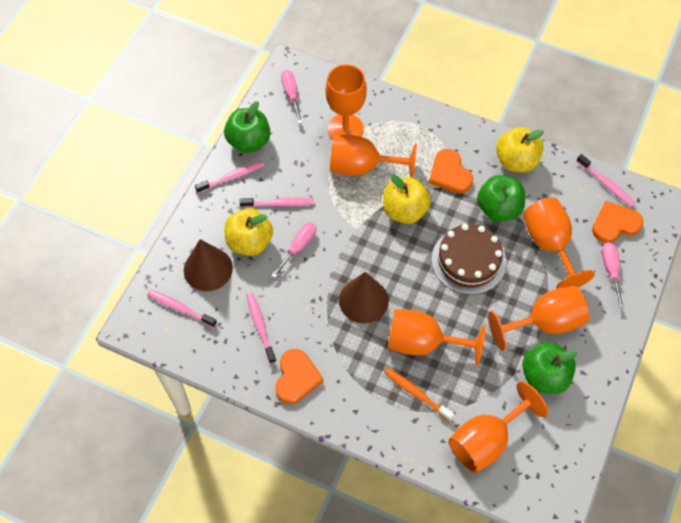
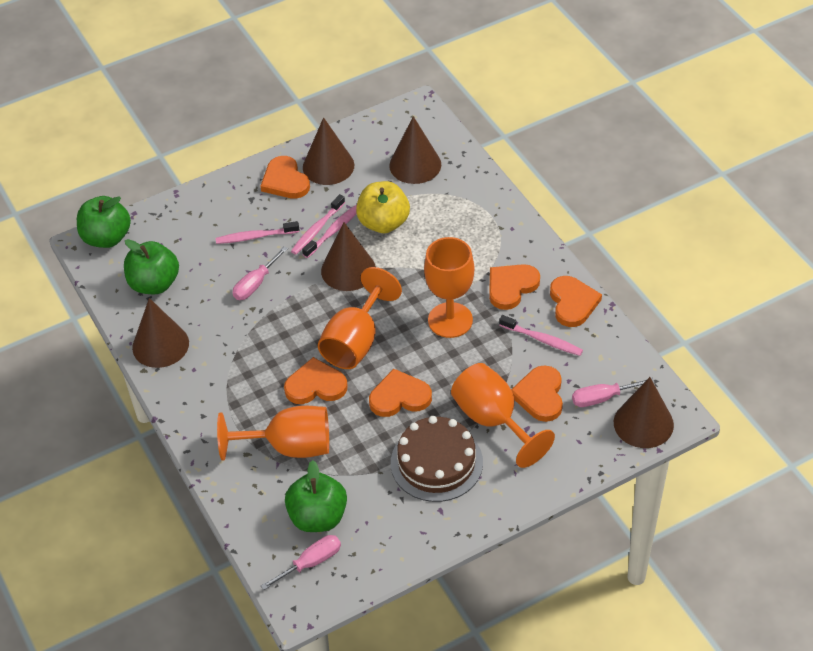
brown cone: 2 -> 5
orange goblet: 6 -> 4
orange heart: 3 -> 6
orange toothbrush: 1 -> 0
pink toothbrush: 5 -> 4
yellow apple: 3 -> 1

